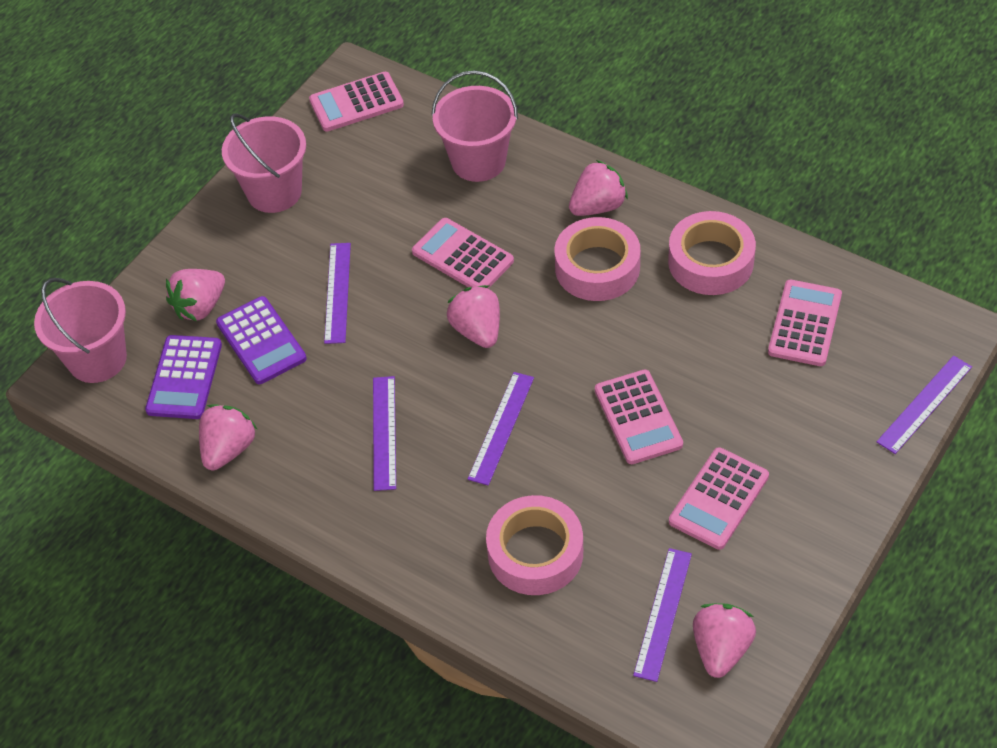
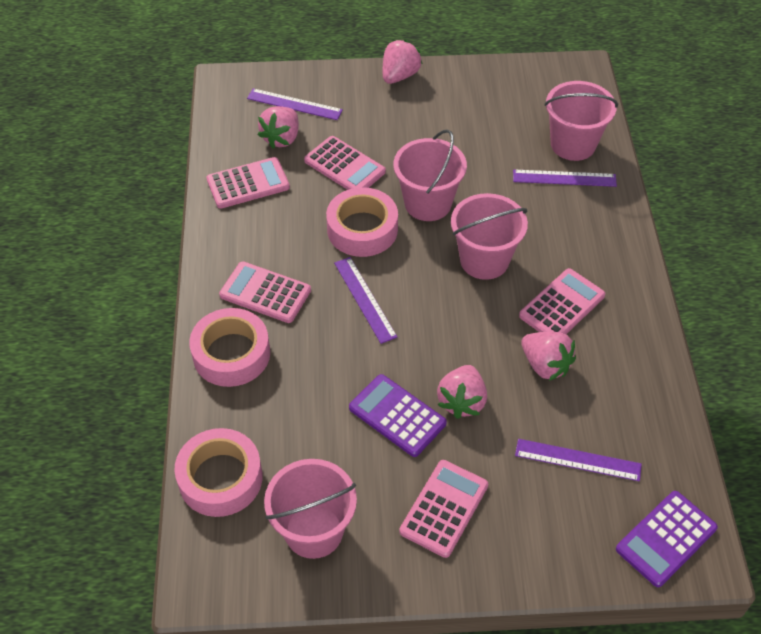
pink bucket: 3 -> 4
pink strawberry: 5 -> 4
purple ruler: 5 -> 4

